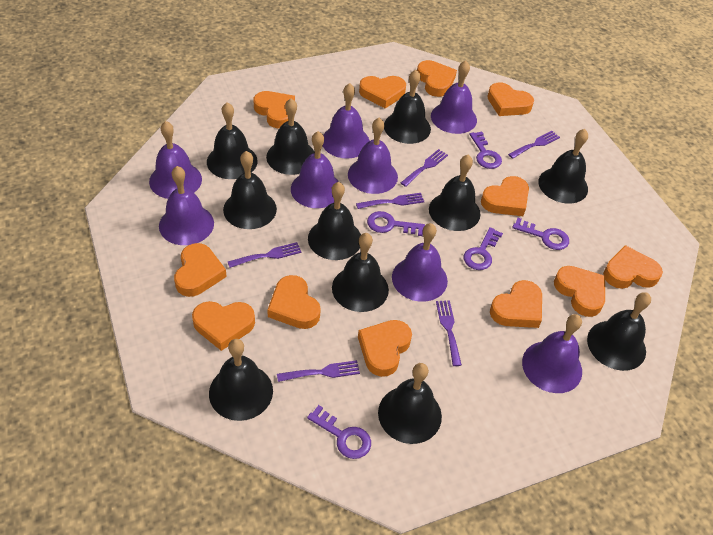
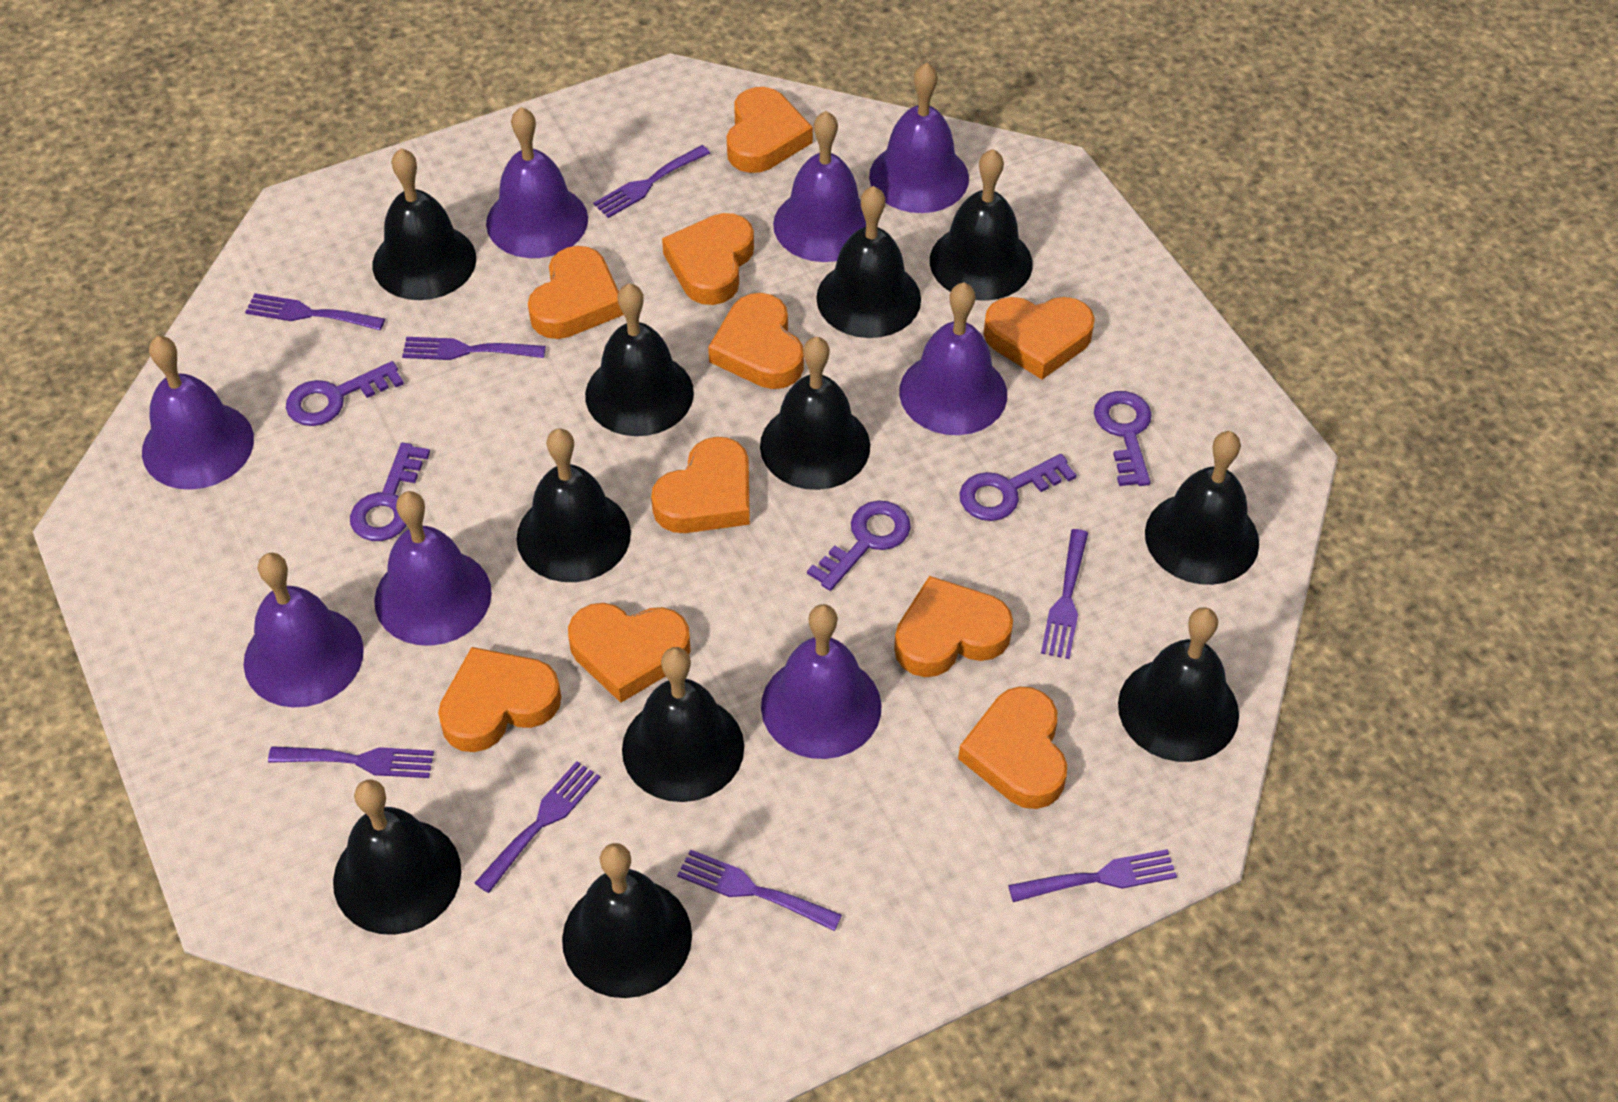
orange heart: 12 -> 10
purple fork: 6 -> 8

